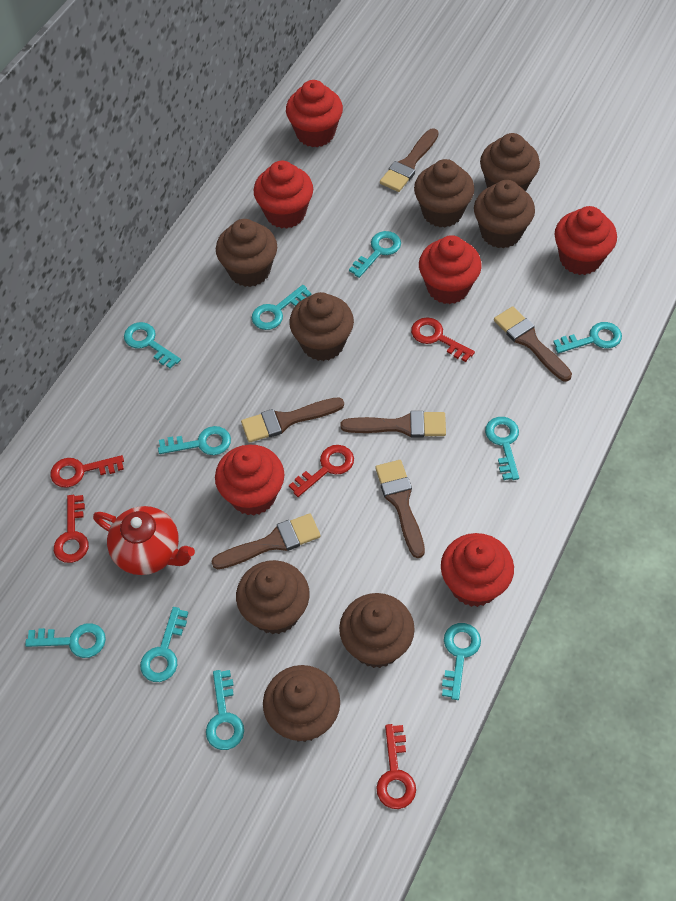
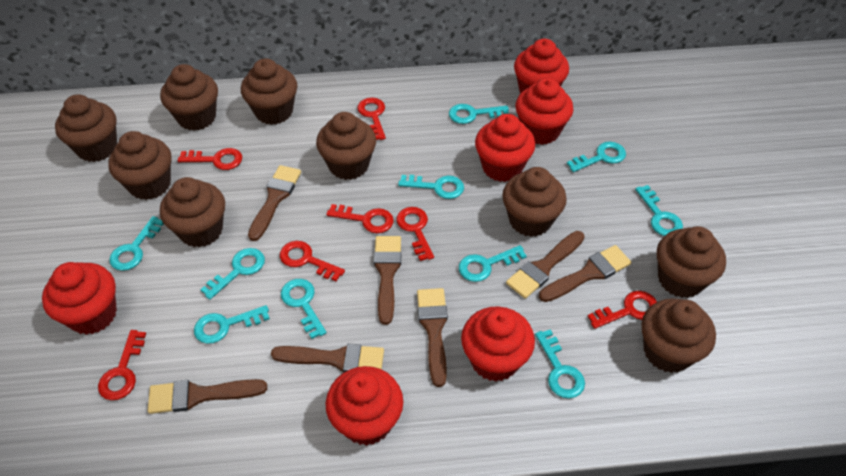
brown brush: 6 -> 7
brown cupcake: 8 -> 9
red key: 5 -> 7
red teapot: 1 -> 0

